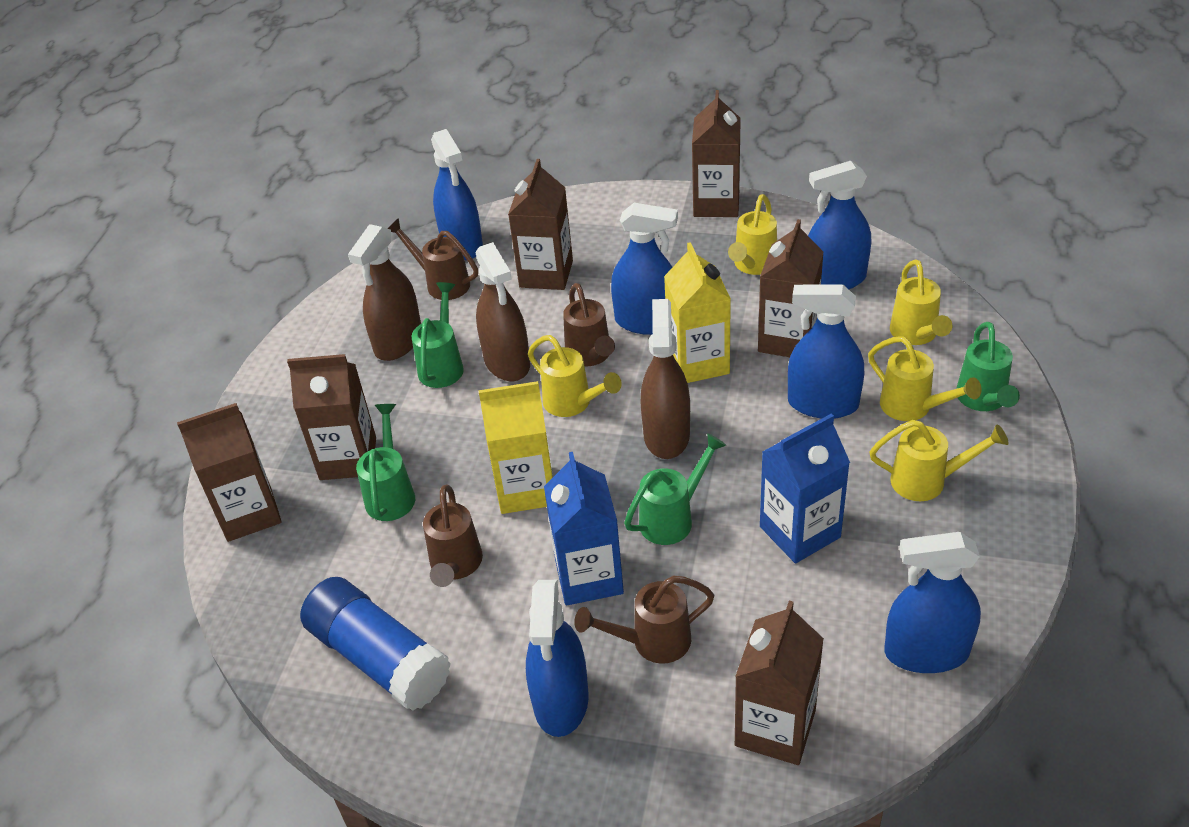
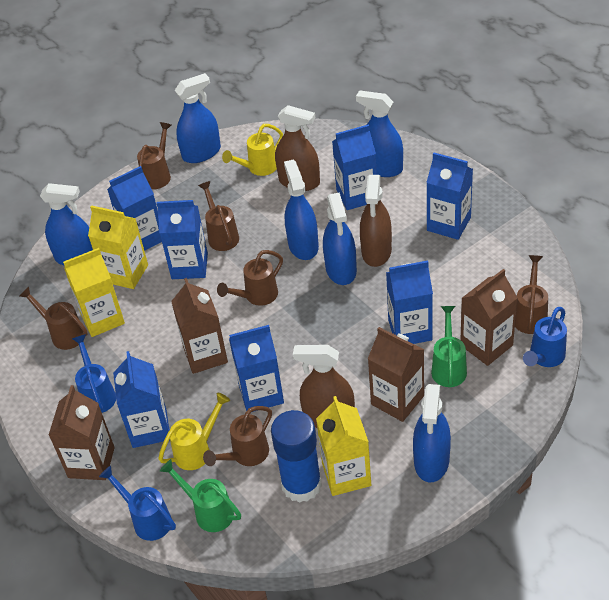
blue carton: 2 -> 7
blue watering can: 0 -> 3
brown carton: 6 -> 4
brown watering can: 4 -> 6
green watering can: 4 -> 2
yellow carton: 2 -> 3
yellow watering can: 5 -> 2

